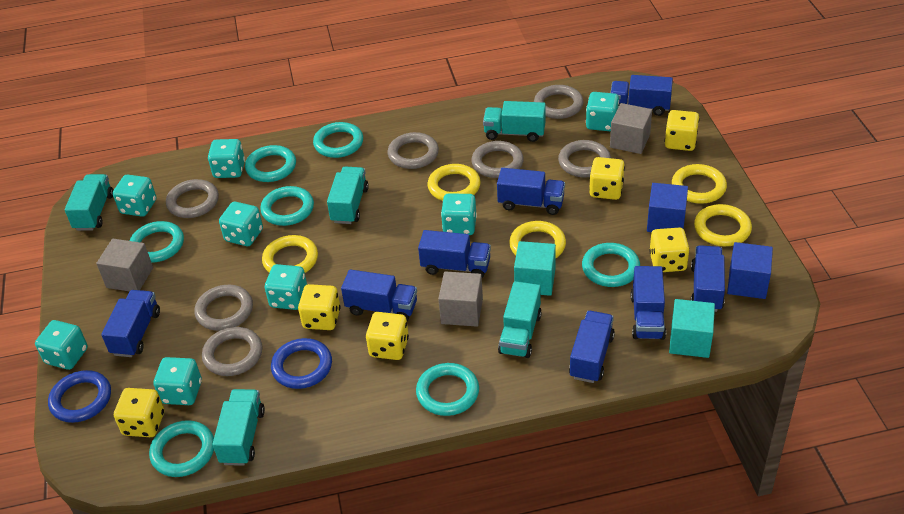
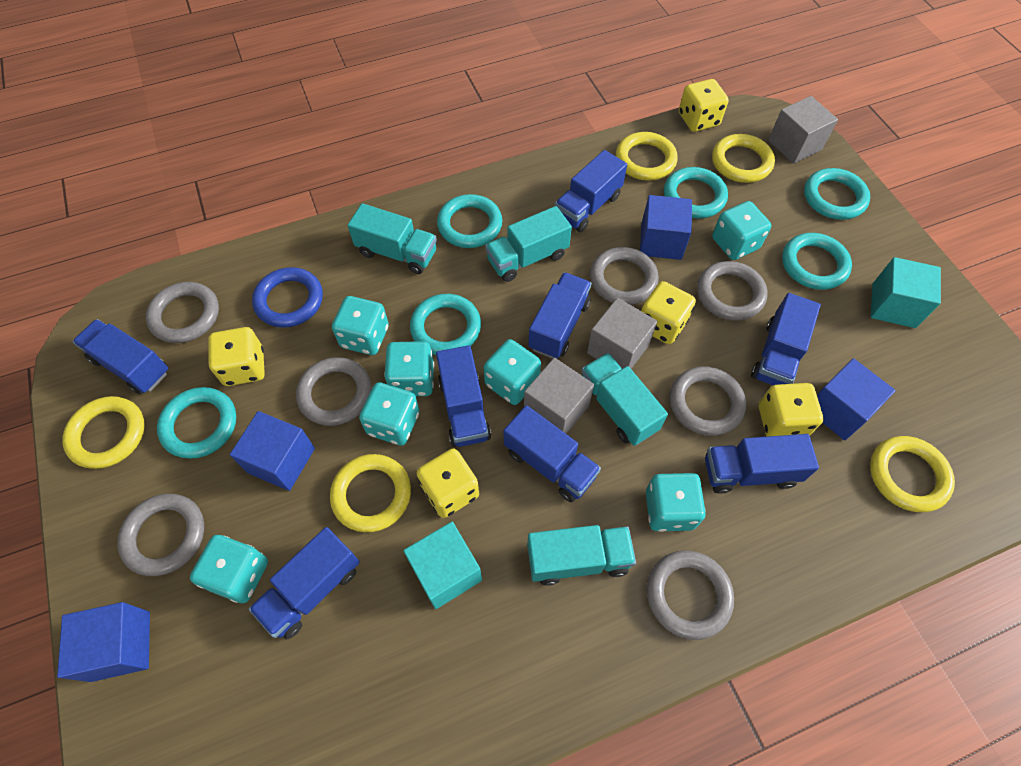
blue cube: 2 -> 4
blue ring: 2 -> 1
turquoise dice: 8 -> 7
turquoise ring: 7 -> 6
turquoise truck: 5 -> 4
yellow dice: 6 -> 5

